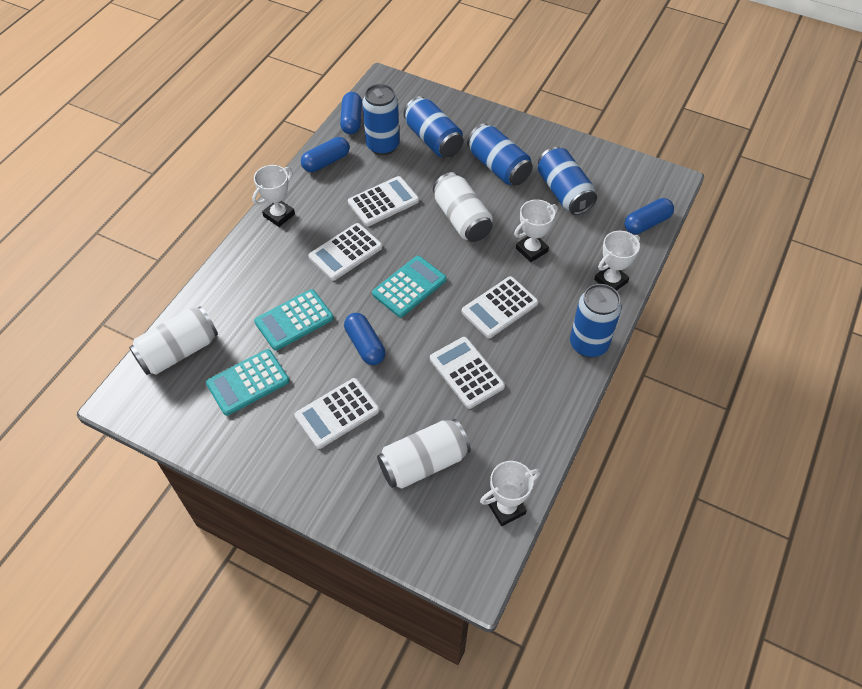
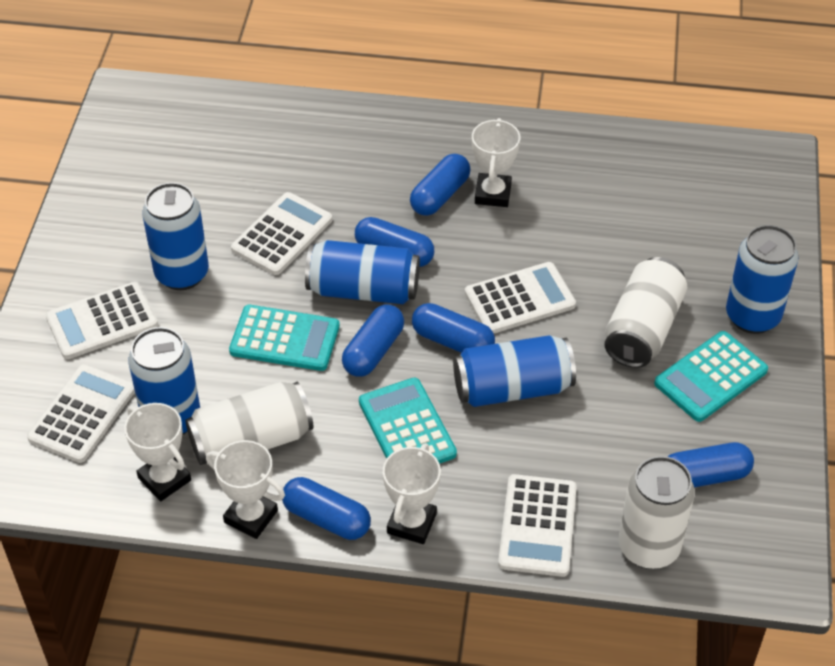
blue capsule: 4 -> 6

